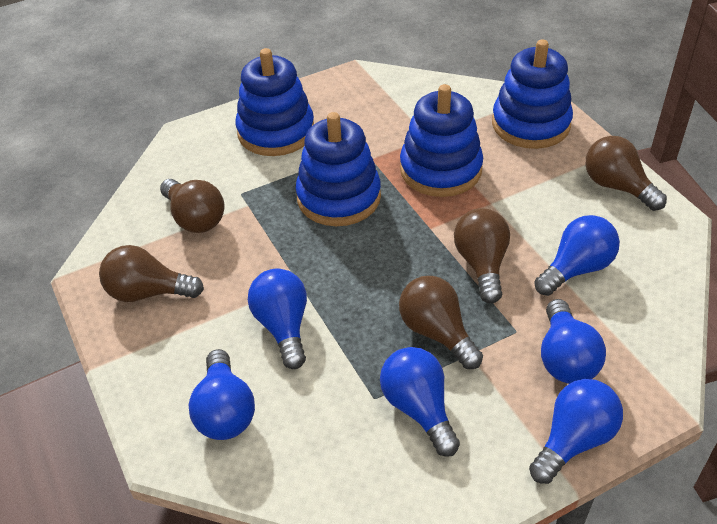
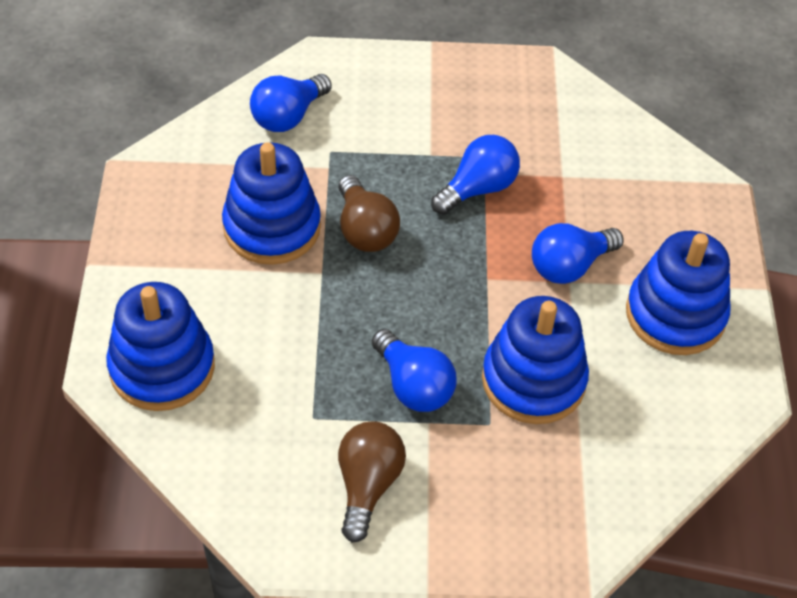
blue light bulb: 6 -> 4
brown light bulb: 5 -> 2

